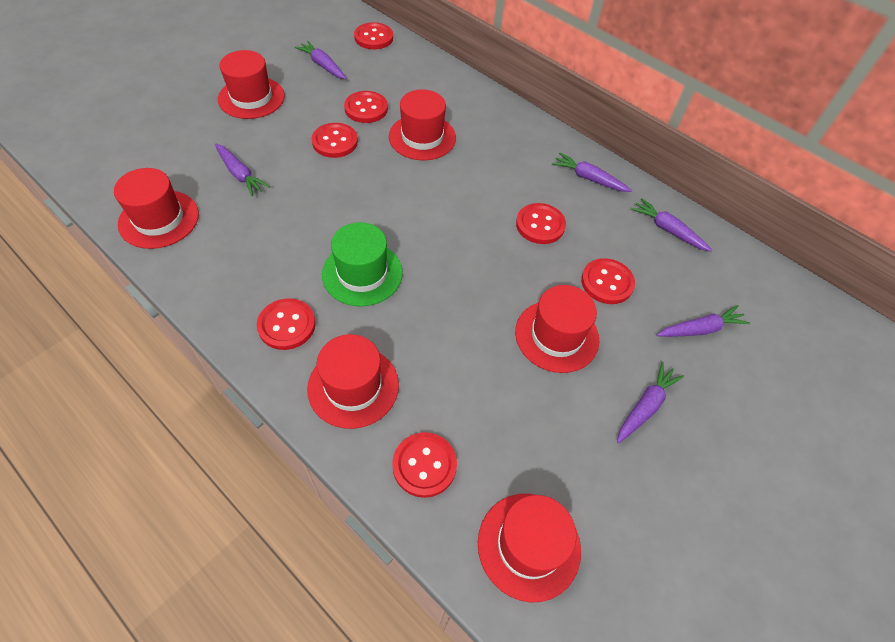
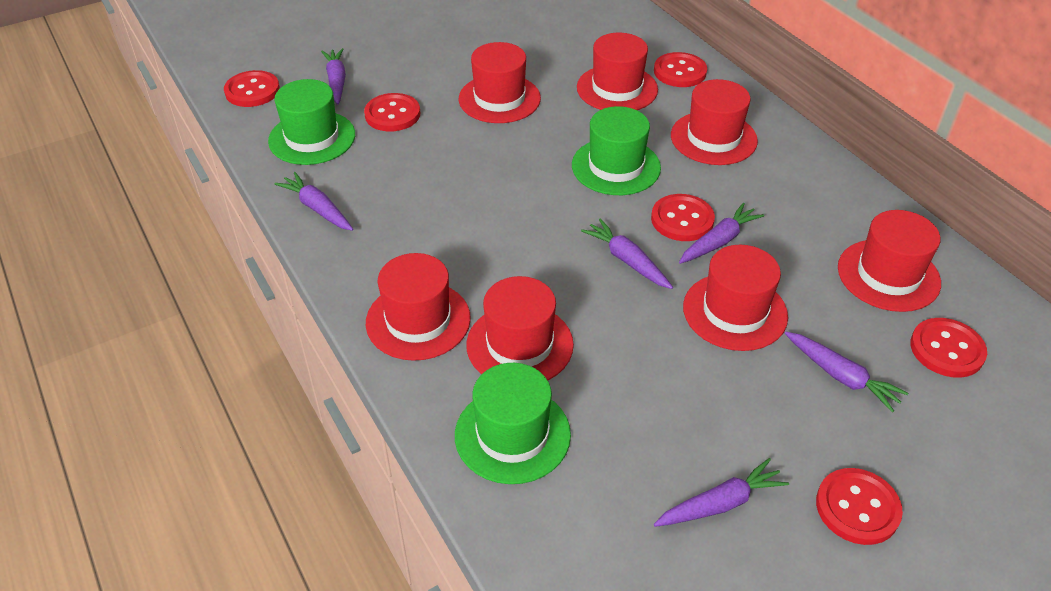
green hat: 1 -> 3
red button: 7 -> 6
red hat: 6 -> 7

